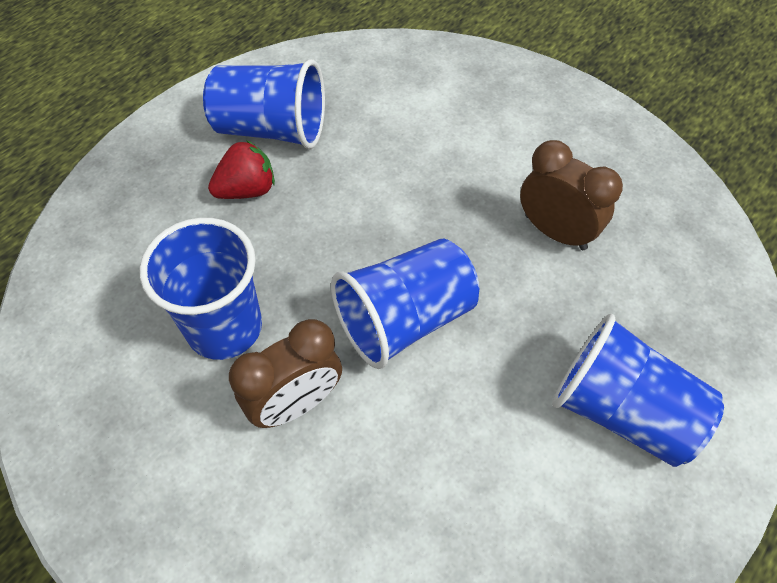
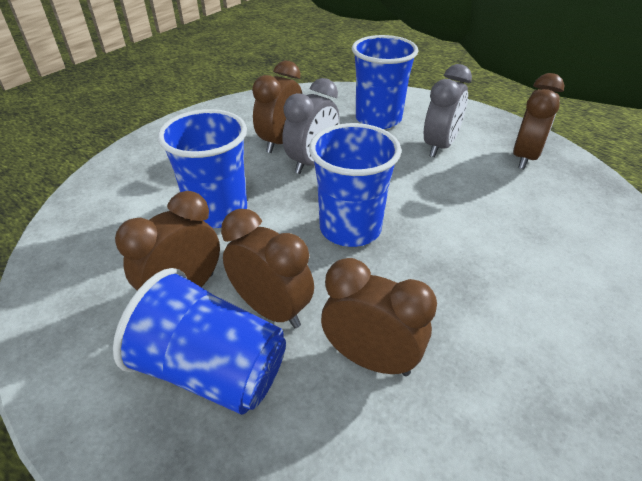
brown clock: 2 -> 5
grey clock: 0 -> 2
red strawberry: 1 -> 0

